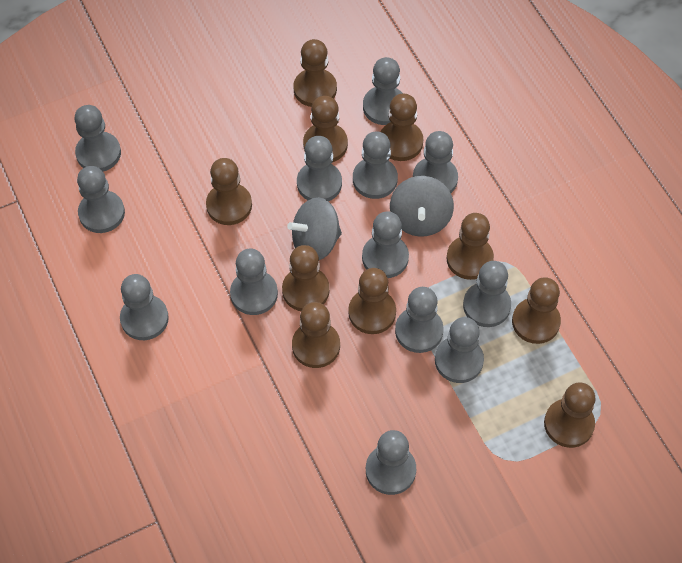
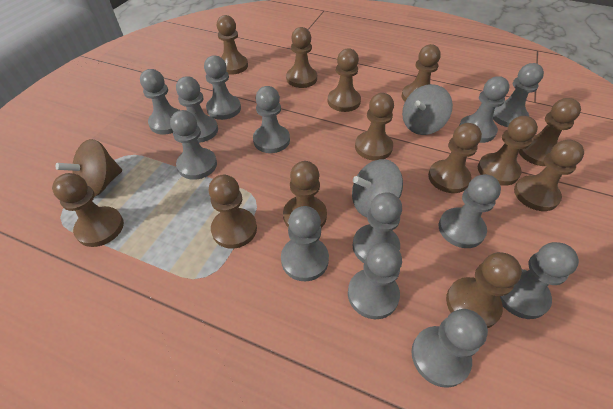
brown pawn: 10 -> 13
brown spinning top: 0 -> 1

